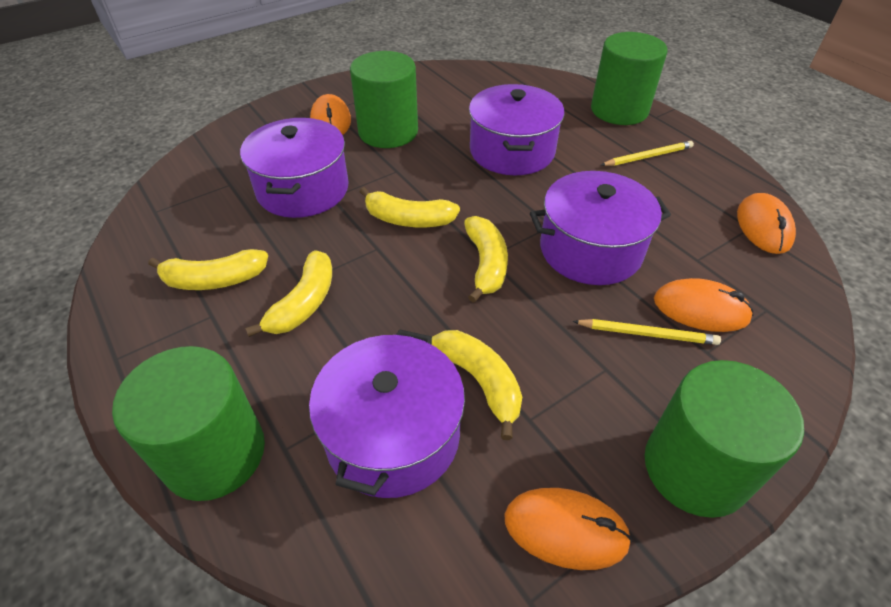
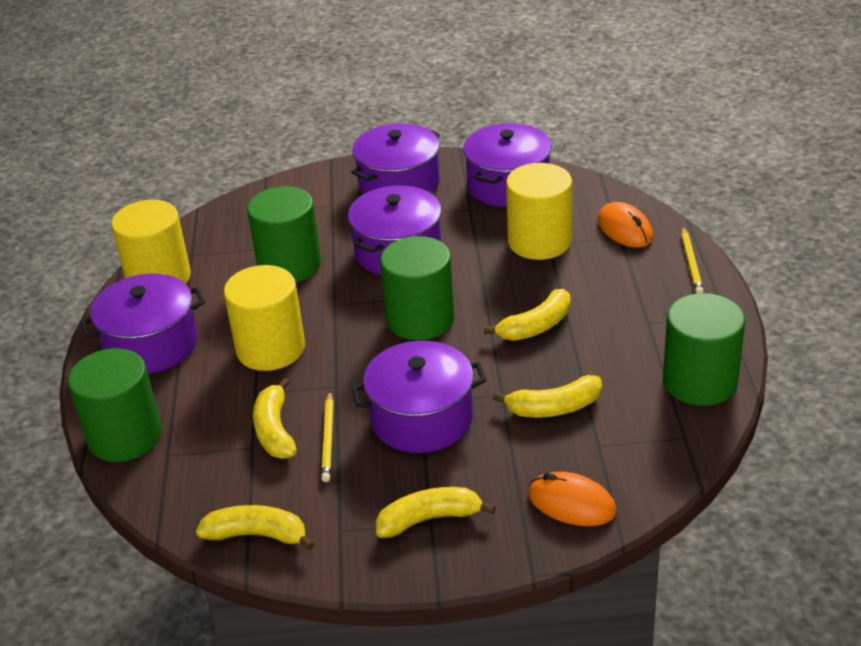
orange mouse: 4 -> 2
purple pot: 4 -> 5
yellow cylinder: 0 -> 3

